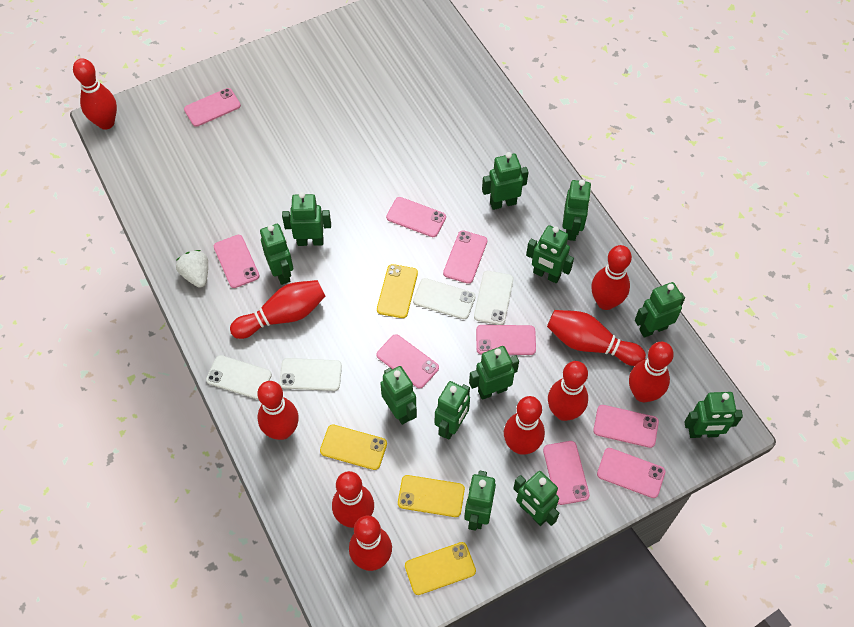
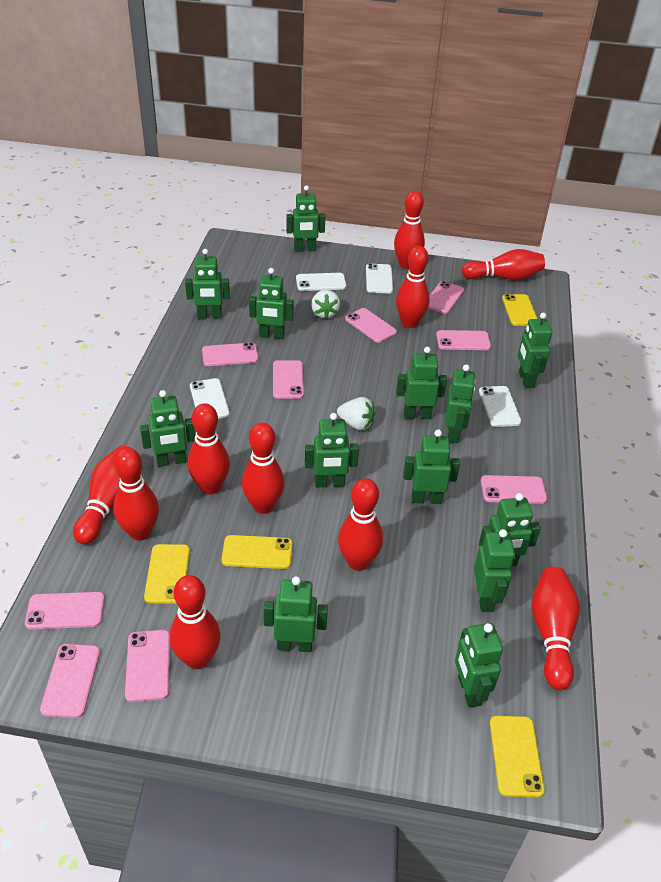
green robot: 12 -> 13
white strawberry: 1 -> 2

